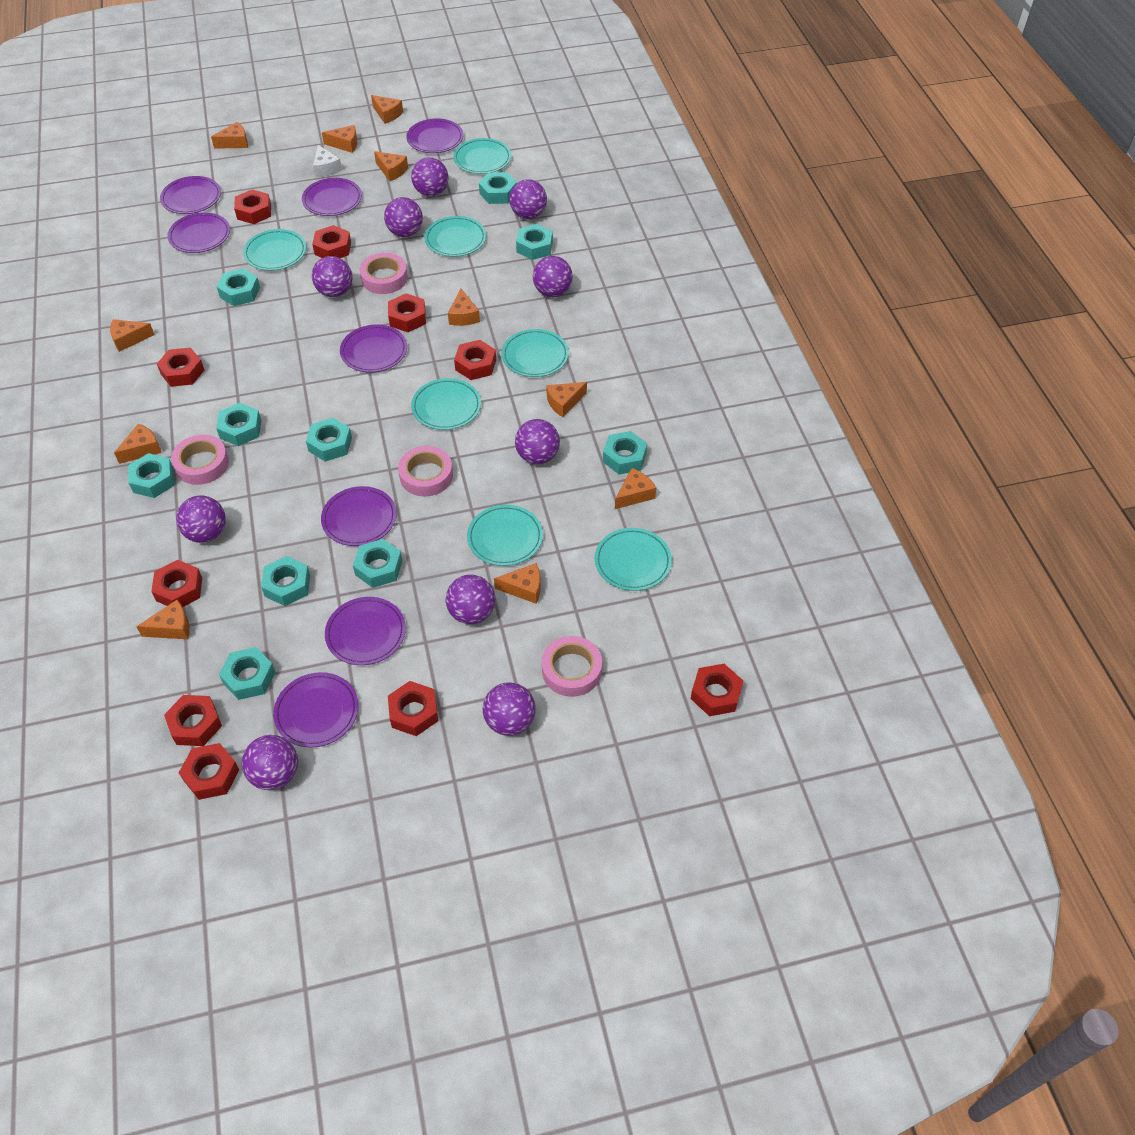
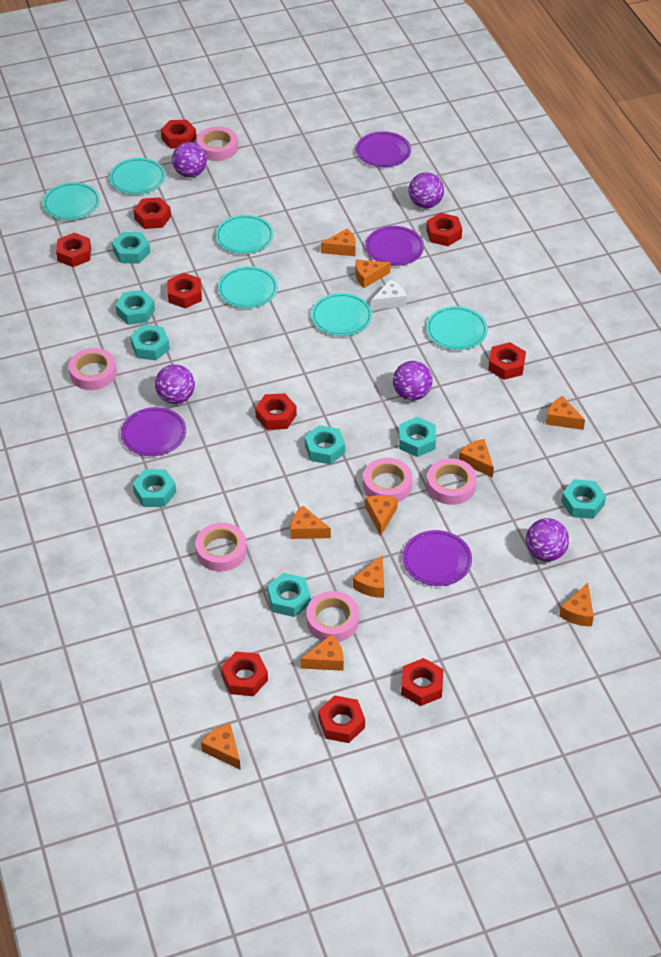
orange cheese: 11 -> 10
pink tape: 4 -> 6
purple ball: 10 -> 5
purple plate: 8 -> 4
turquoise nut: 10 -> 8
turquoise plate: 7 -> 6

